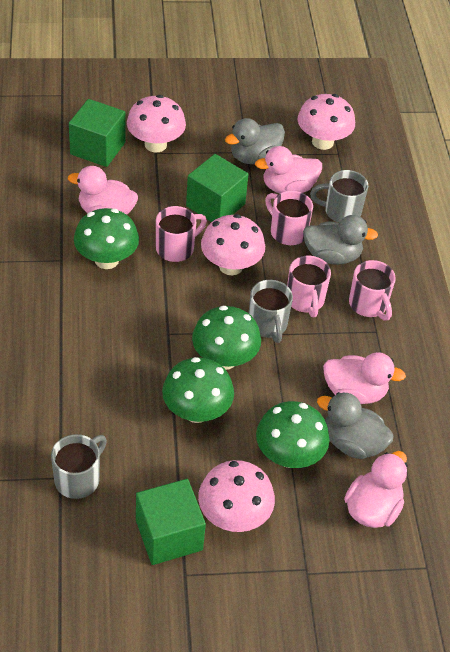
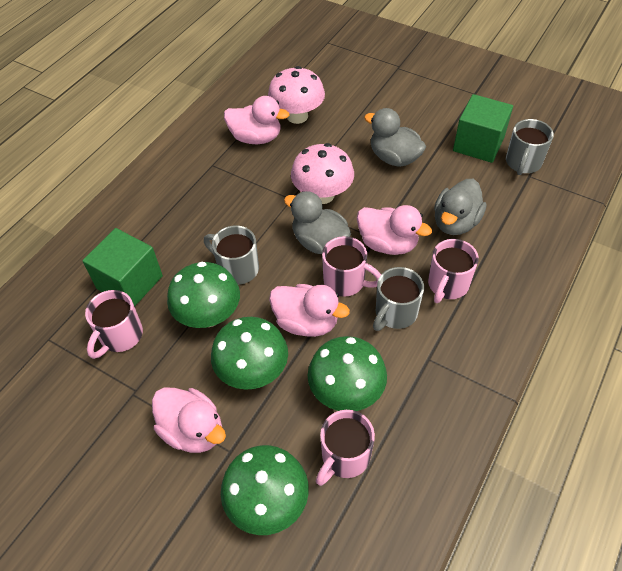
green cube: 3 -> 2
pink mushroom: 4 -> 2

